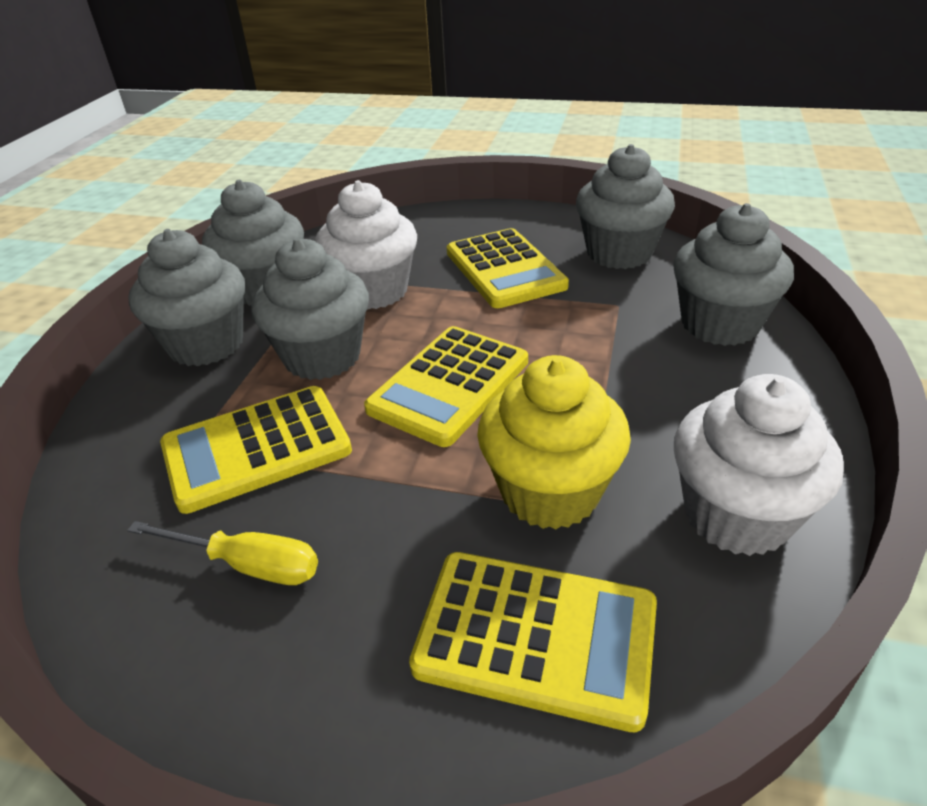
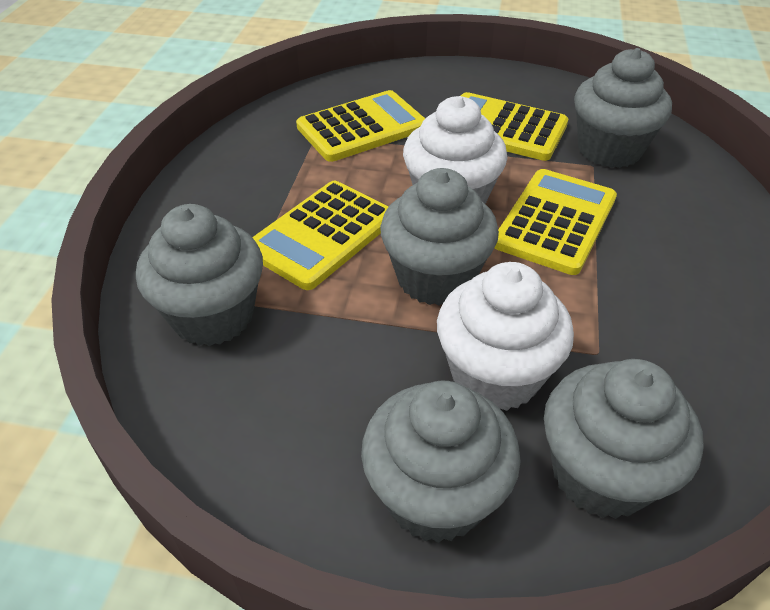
yellow cupcake: 1 -> 0
yellow screwdriver: 1 -> 0

